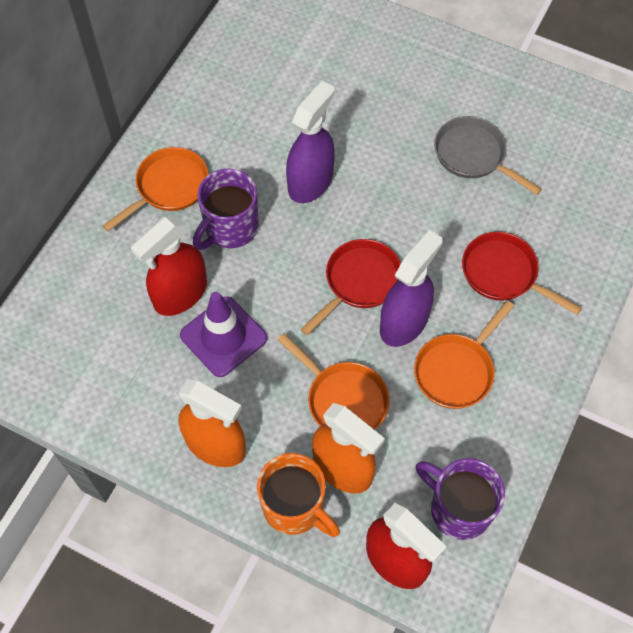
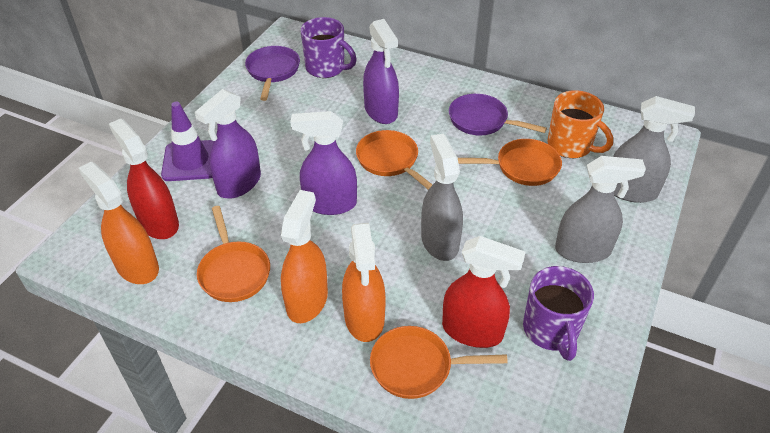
grey pan: 1 -> 0
grey spray bottle: 0 -> 3
orange pan: 3 -> 4
orange spray bottle: 2 -> 3
purple pan: 0 -> 2
purple spray bottle: 2 -> 3
red pan: 2 -> 0

